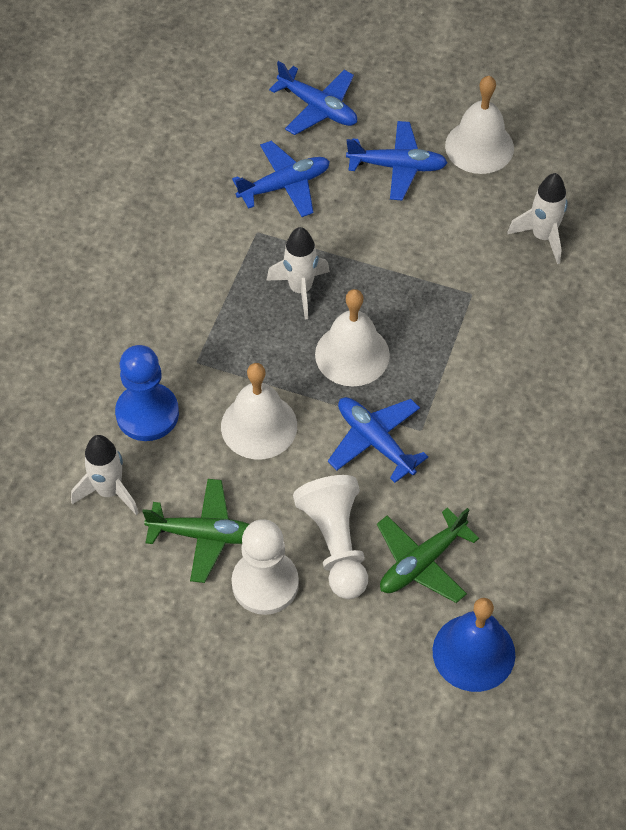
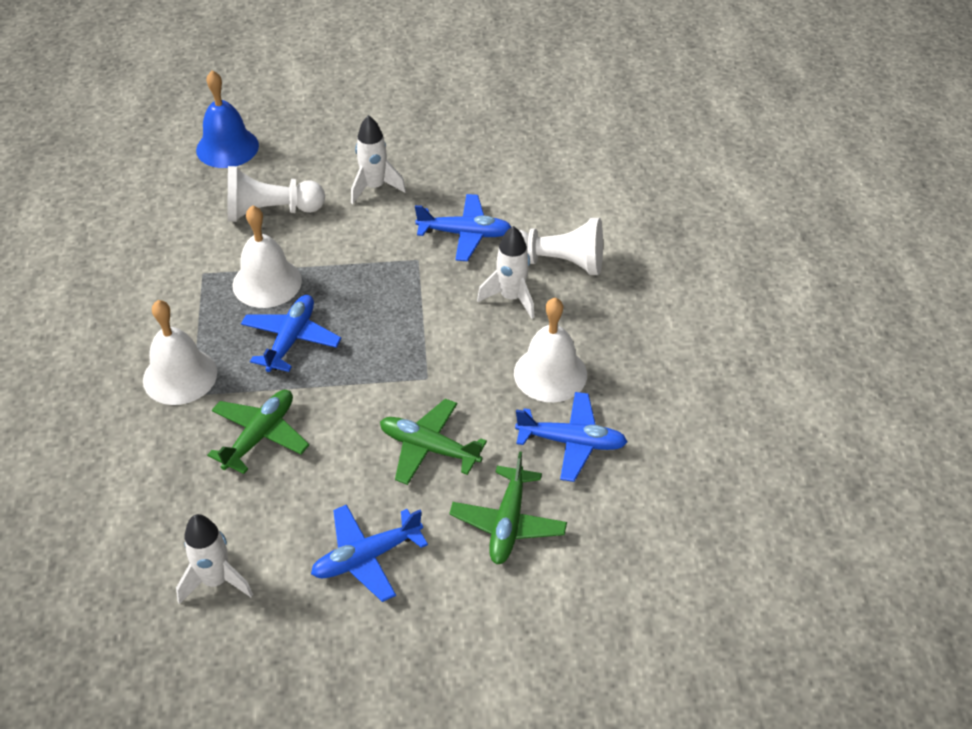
blue pawn: 1 -> 0
green plane: 2 -> 3

